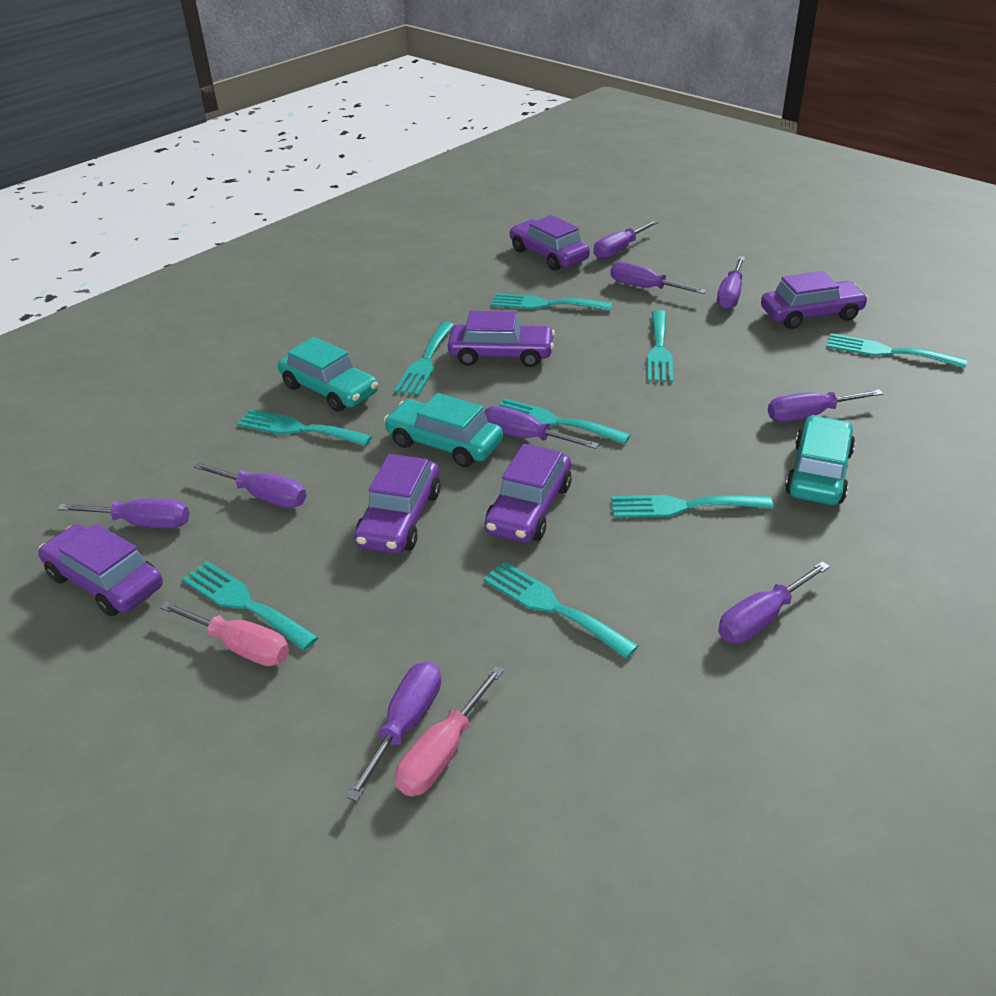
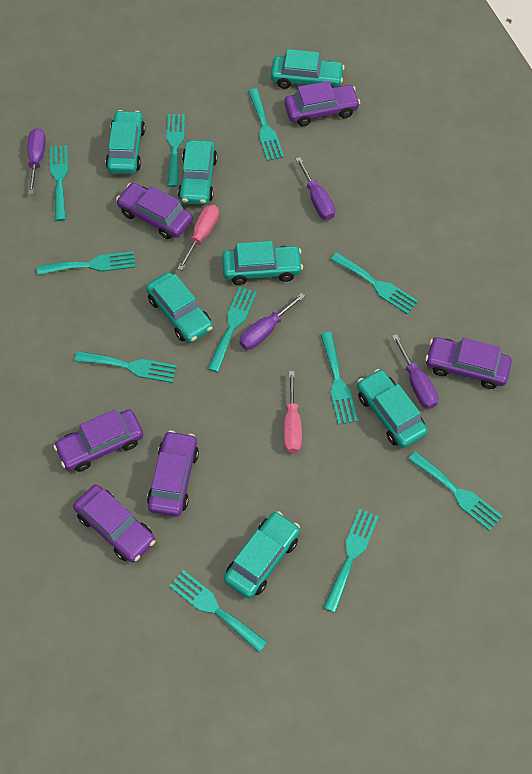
purple screwdriver: 9 -> 4
turquoise car: 3 -> 7
turquoise fork: 9 -> 11

